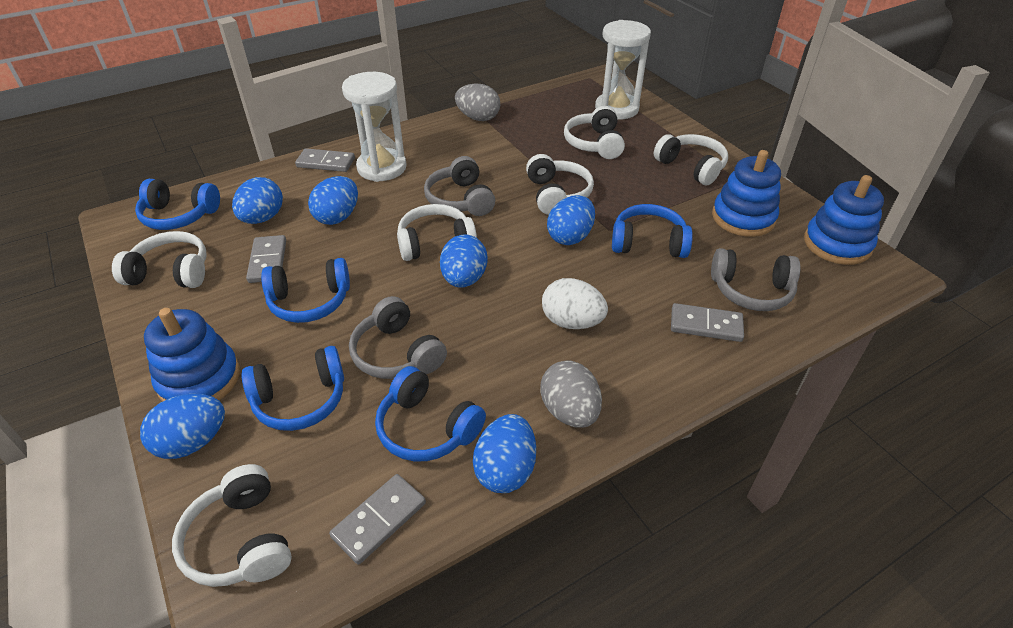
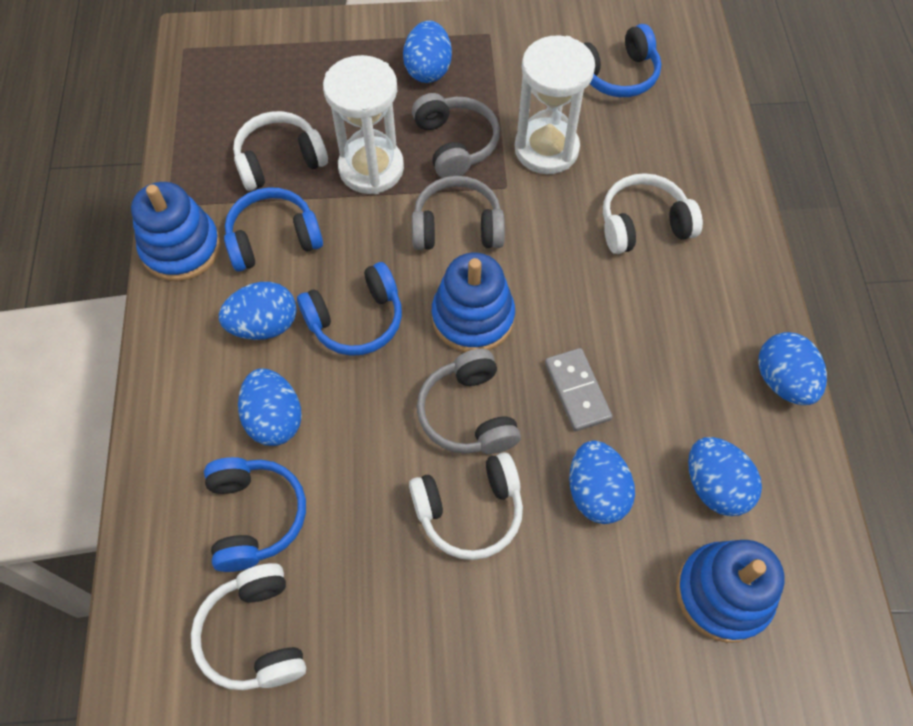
blue headphones: 5 -> 4
grey domino: 4 -> 1
grey egg: 2 -> 0
white egg: 1 -> 0
white headphones: 6 -> 4

